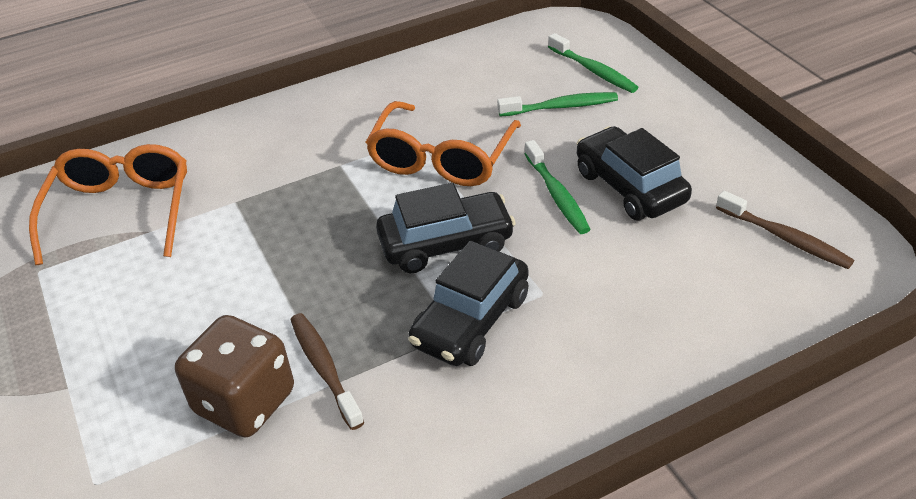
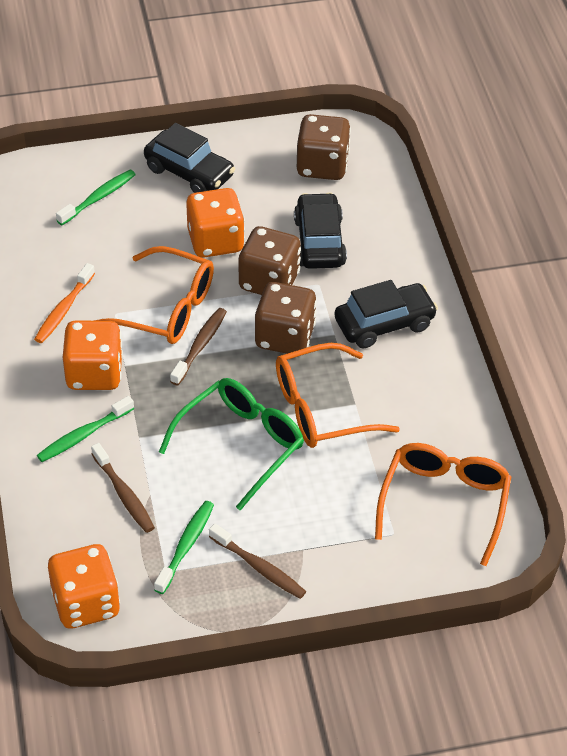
brown dice: 1 -> 3
brown toothbrush: 2 -> 3
green glasses: 0 -> 1
orange dice: 0 -> 3
orange glasses: 2 -> 3
orange toothbrush: 0 -> 1

